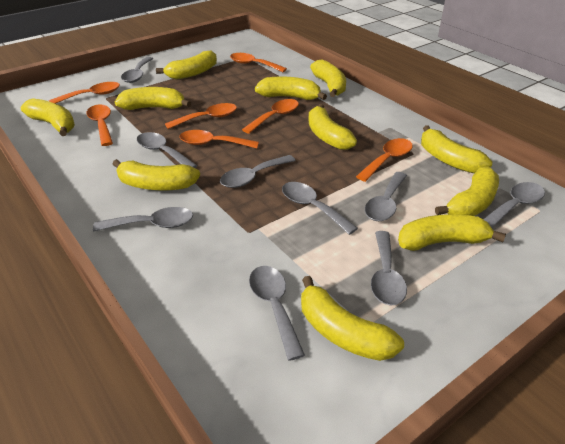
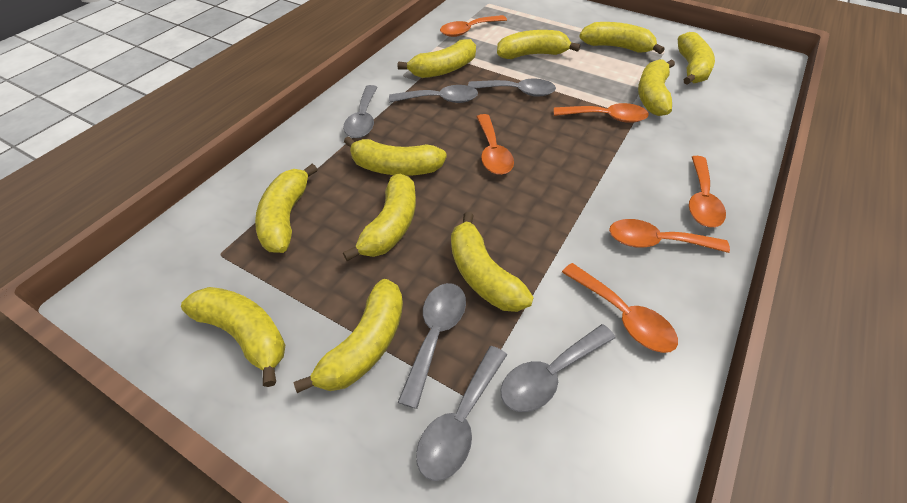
grey spoon: 9 -> 6
orange spoon: 7 -> 6

